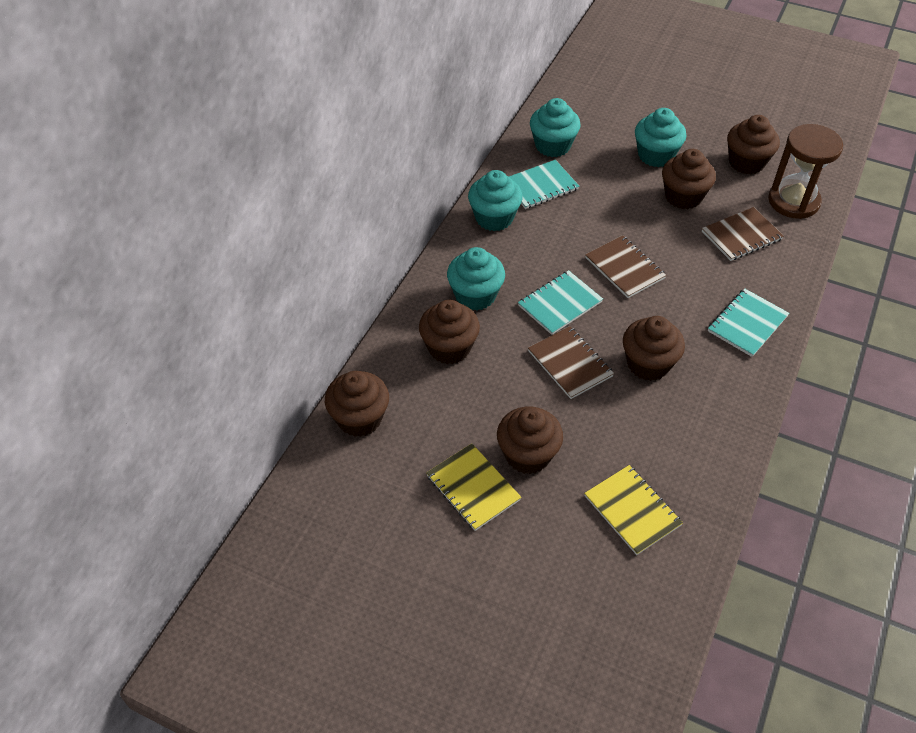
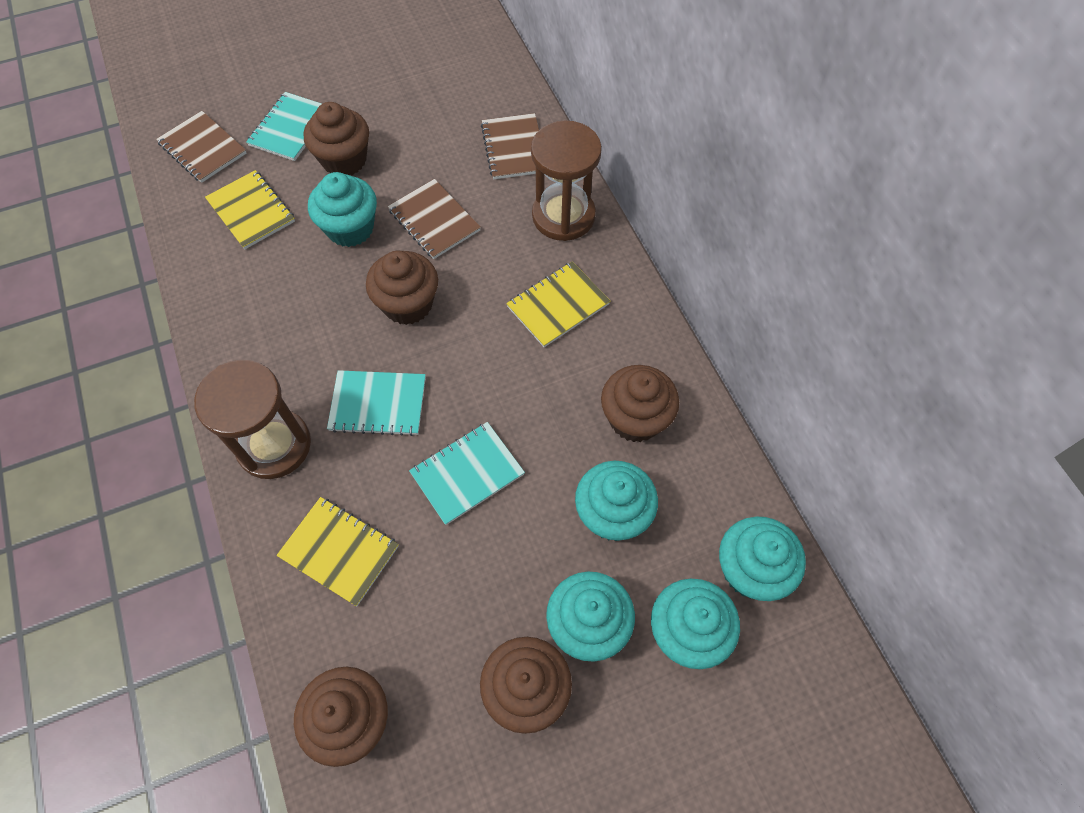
brown cupcake: 6 -> 5
brown hourglass: 1 -> 2
turquoise cupcake: 4 -> 5
yellow notebook: 2 -> 3

